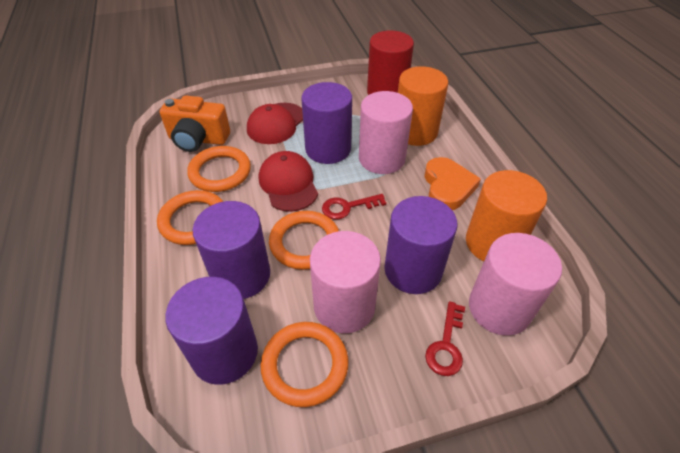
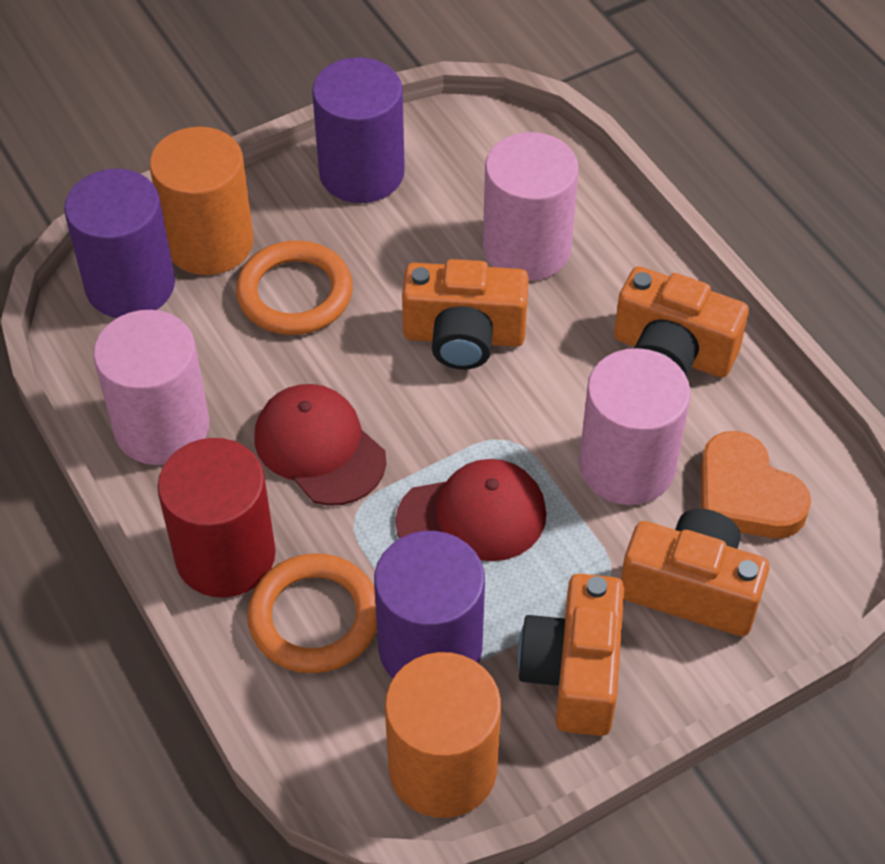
orange camera: 1 -> 4
orange ring: 4 -> 2
purple cylinder: 4 -> 3
red key: 2 -> 0

